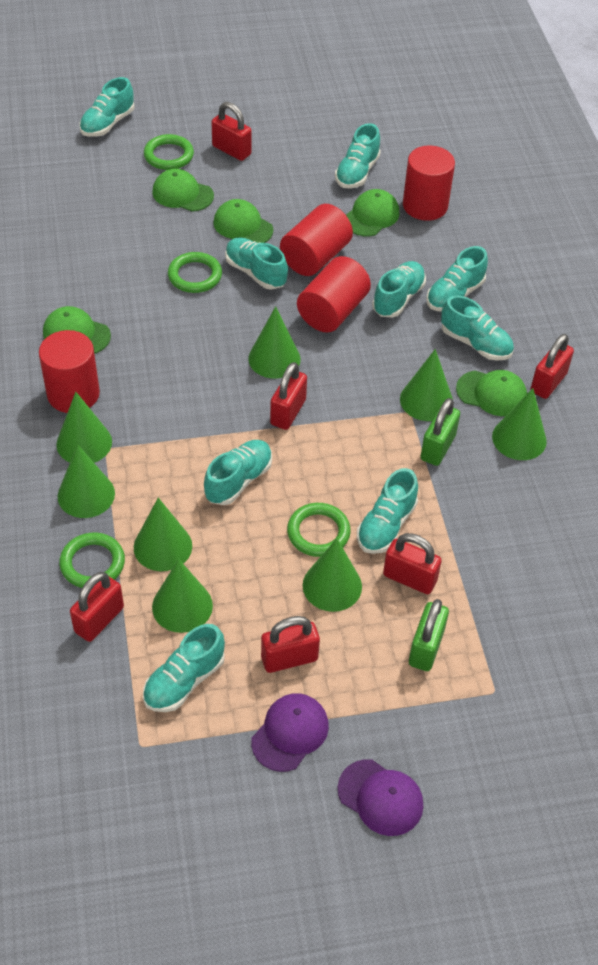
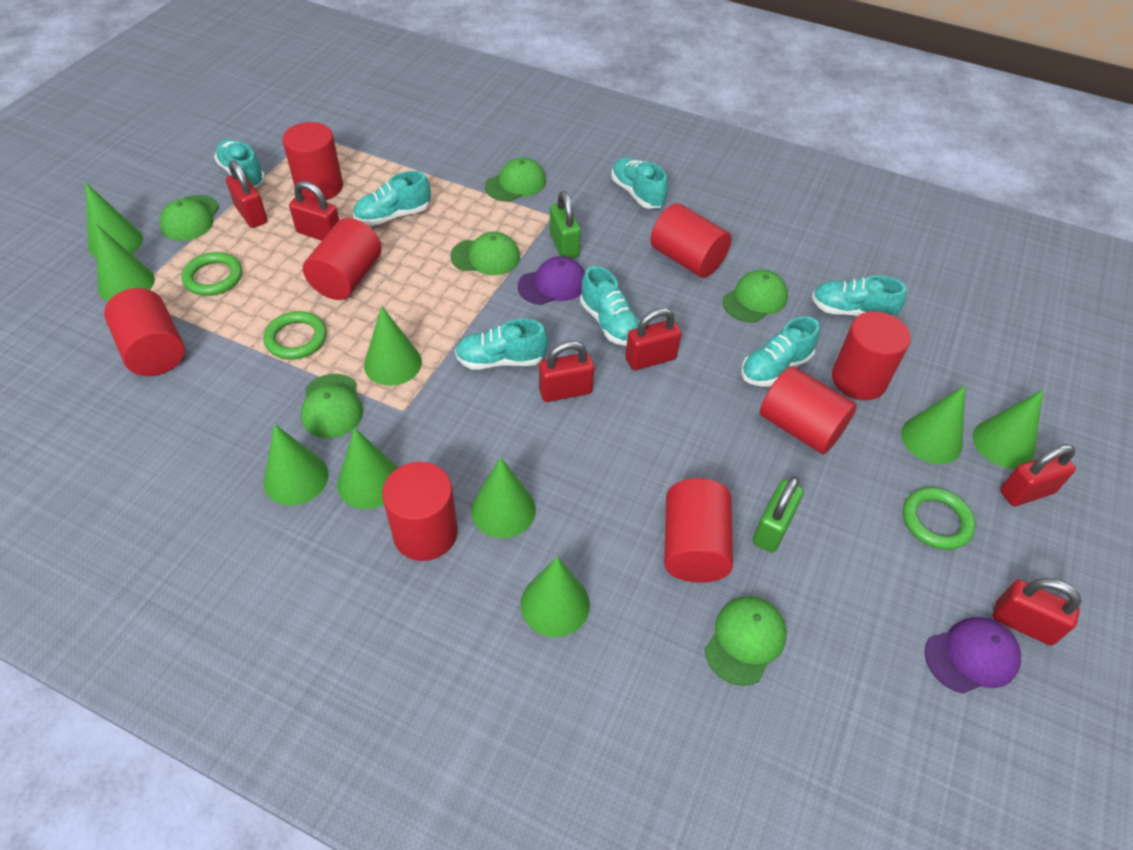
green cap: 5 -> 6
green cone: 8 -> 9
green ring: 4 -> 3
red cylinder: 4 -> 8
turquoise shoe: 9 -> 7

